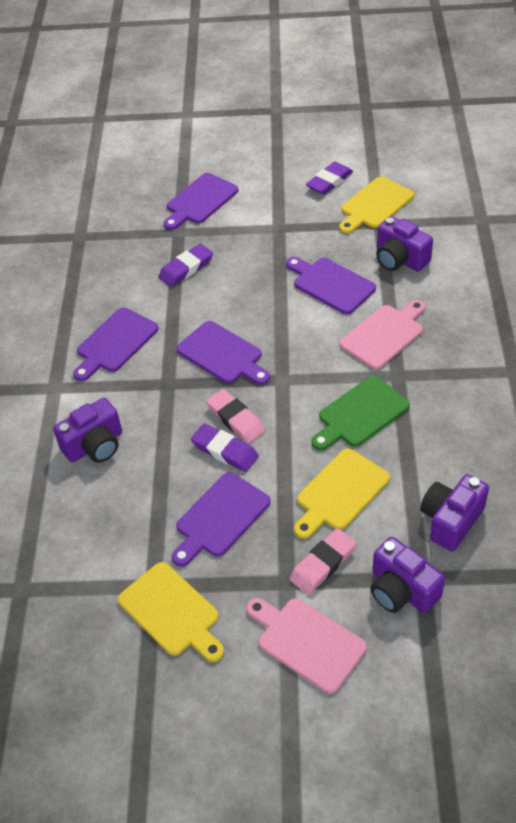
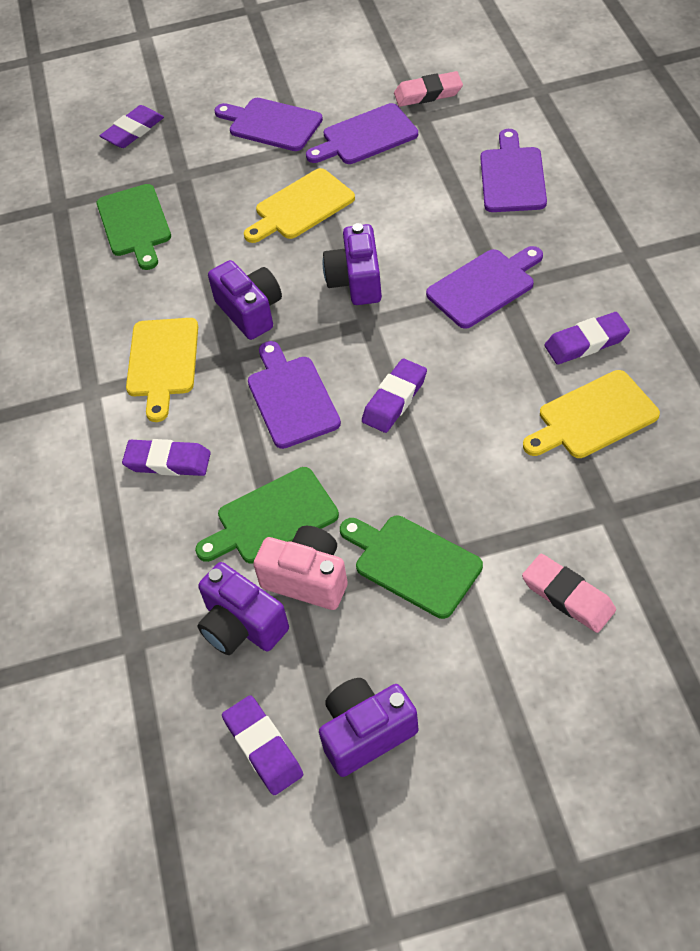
green cutting board: 1 -> 3
pink camera: 0 -> 1
pink cutting board: 2 -> 0
purple eraser: 3 -> 5

